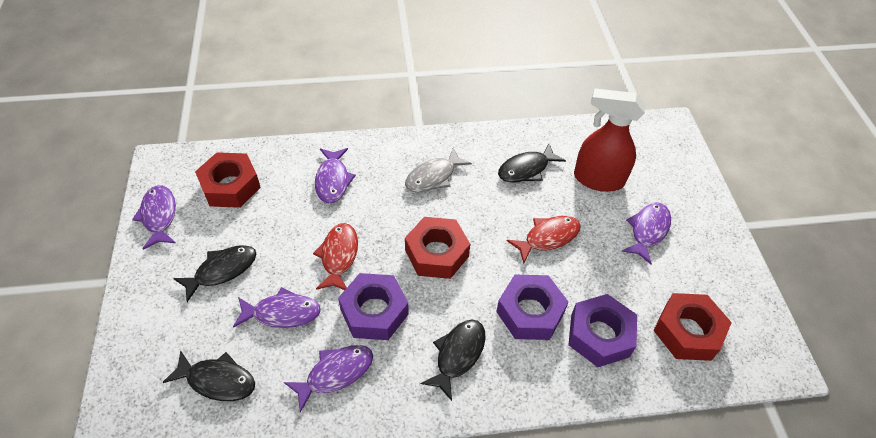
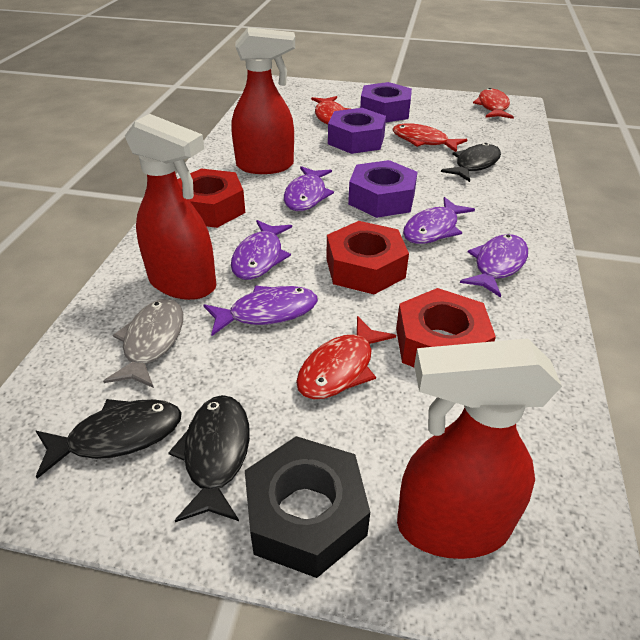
black fish: 4 -> 3
black nut: 0 -> 1
red fish: 2 -> 4
red spray bottle: 1 -> 3

